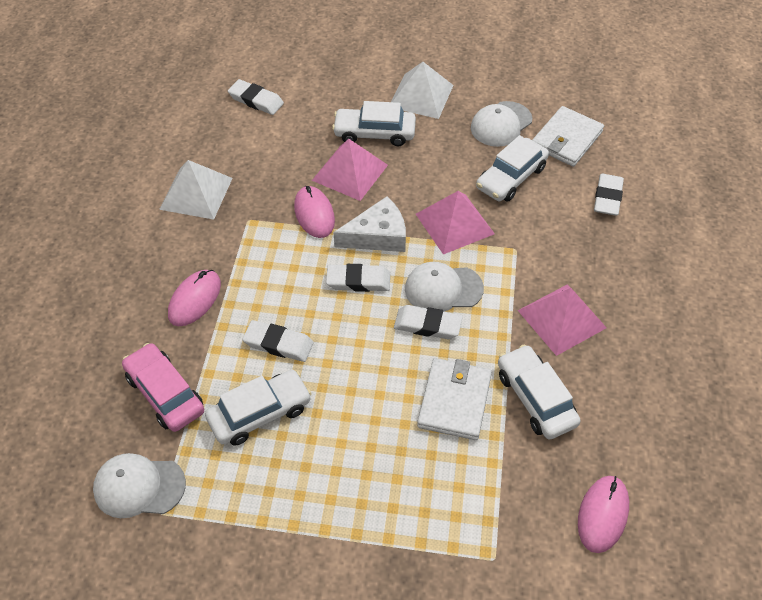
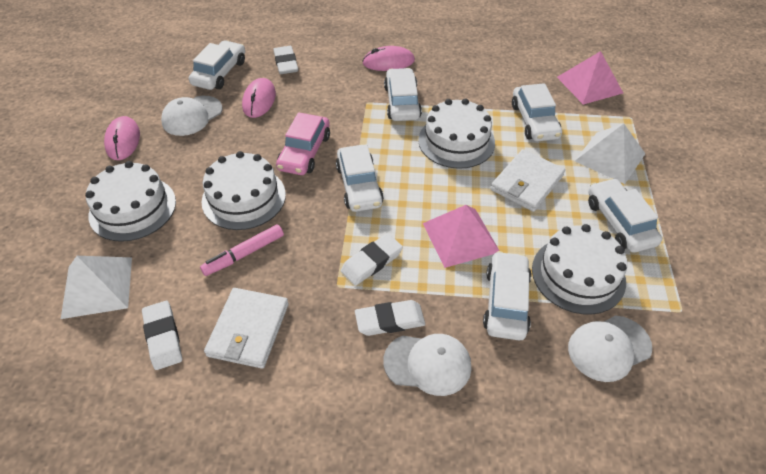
pink marker: 0 -> 1
pink pyramid: 3 -> 2
white cake: 0 -> 4
white car: 4 -> 6
white cheese: 1 -> 0
white eraser: 5 -> 4

